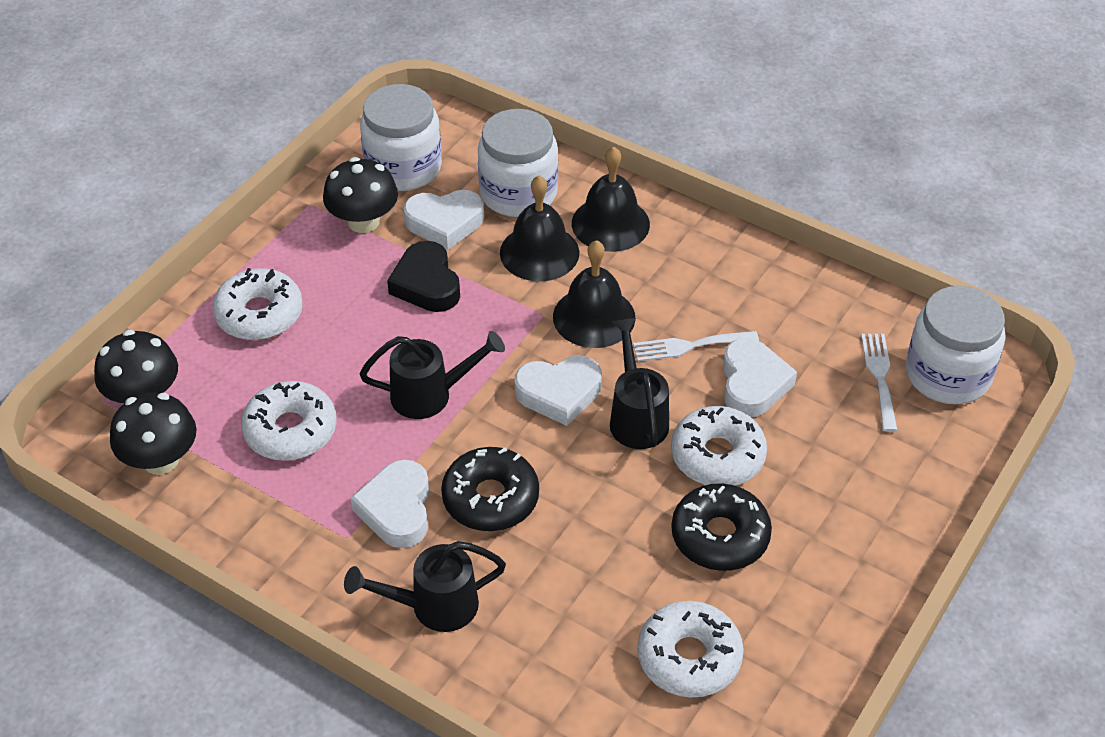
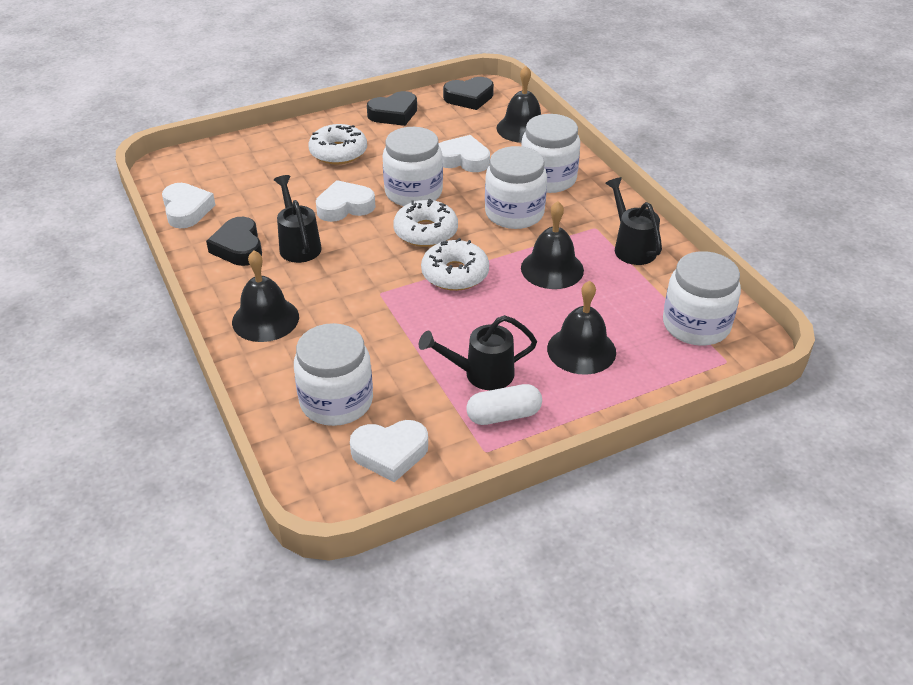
black bell: 3 -> 4
black donut: 2 -> 0
black heart: 1 -> 3
black mushroom: 3 -> 0
white capsule: 0 -> 1
white donut: 4 -> 3
white fork: 2 -> 0
white jar: 3 -> 5

